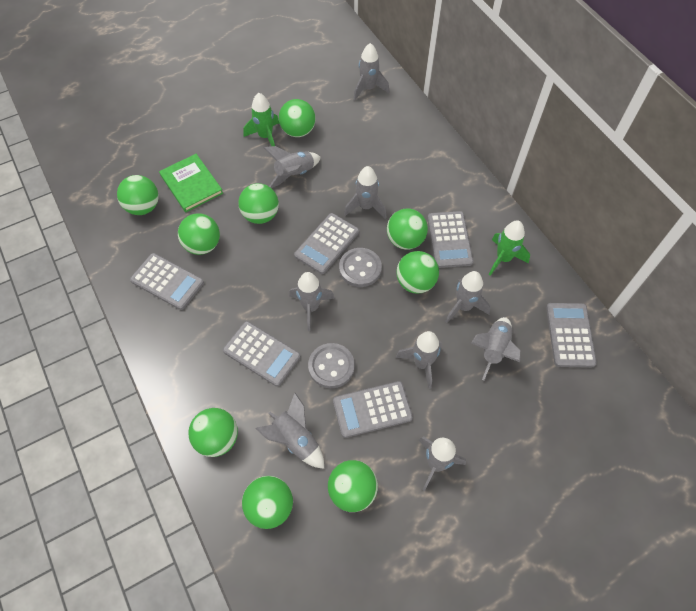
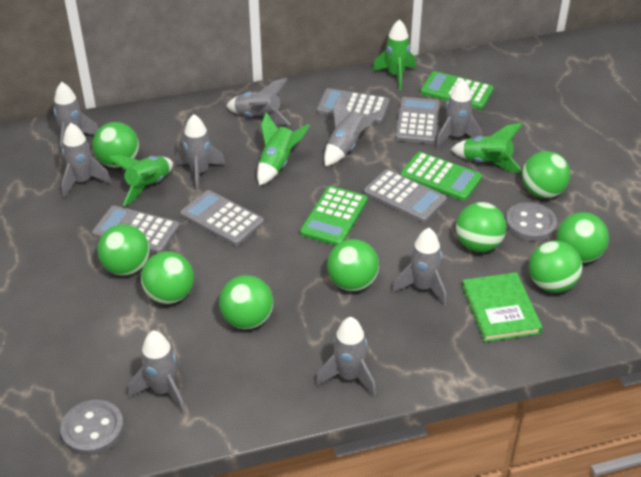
green calculator: 0 -> 3
green rocket: 2 -> 4
grey calculator: 6 -> 5

